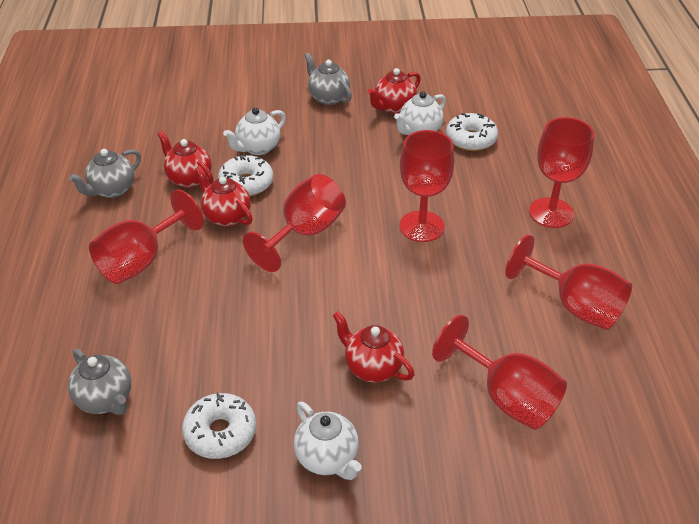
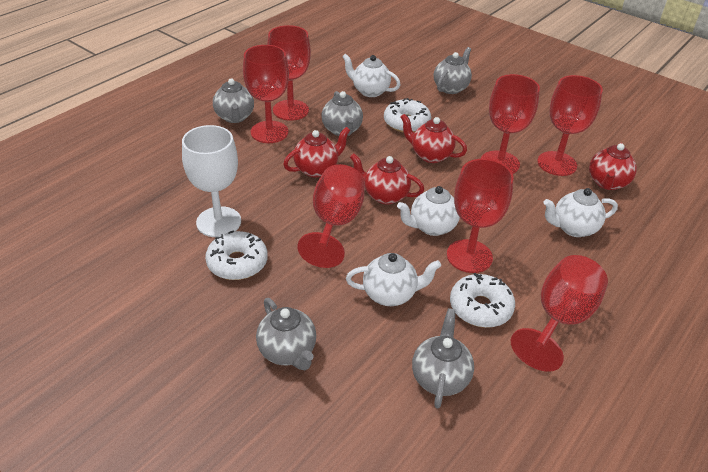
grey teapot: 3 -> 5
red goblet: 6 -> 7
white goblet: 0 -> 1
white teapot: 3 -> 4

